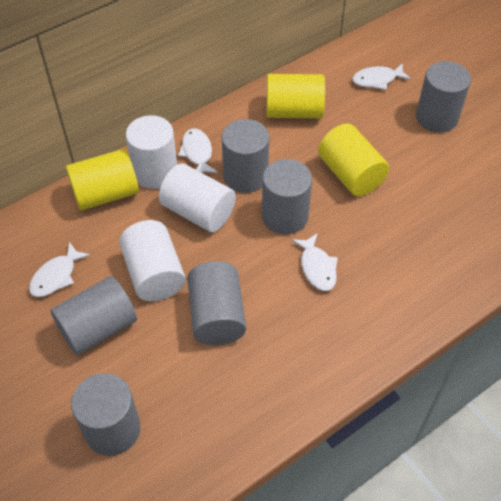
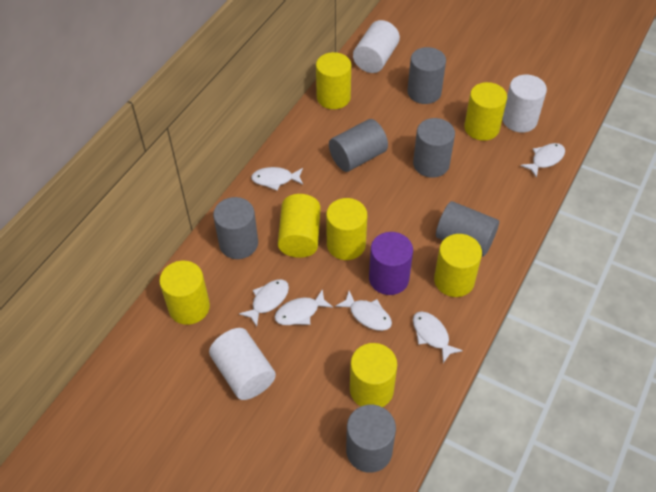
purple cylinder: 0 -> 1
white fish: 4 -> 6
yellow cylinder: 3 -> 7

